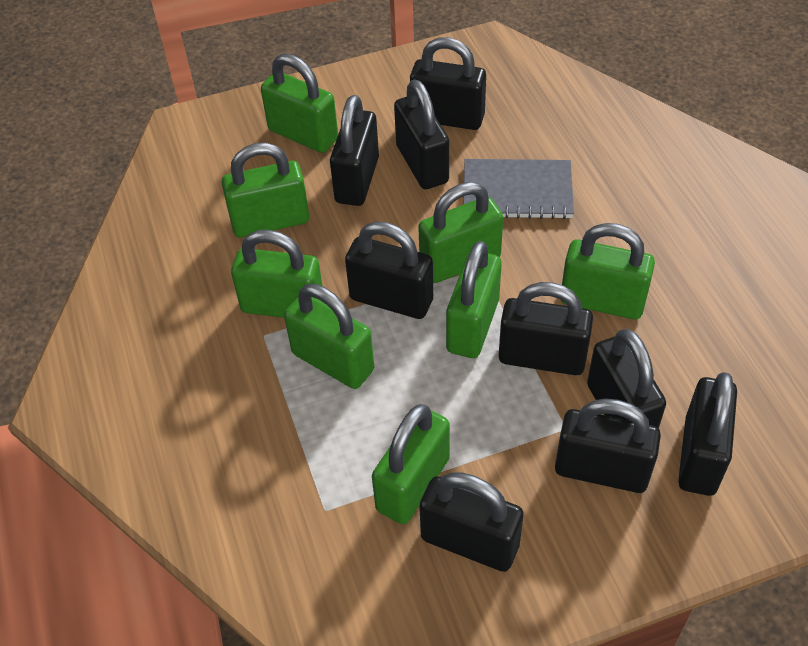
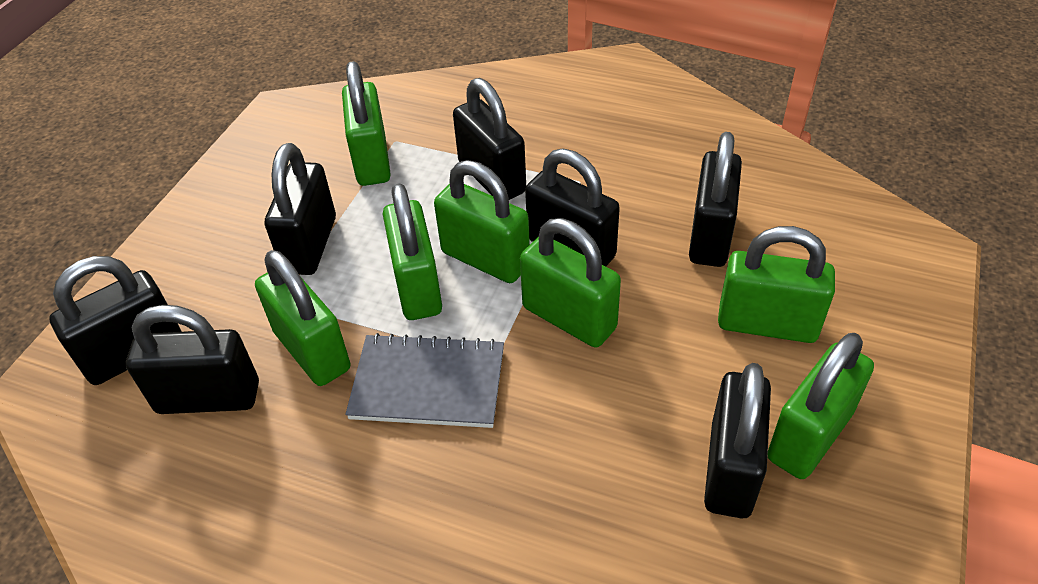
black padlock: 9 -> 7
green padlock: 8 -> 7

